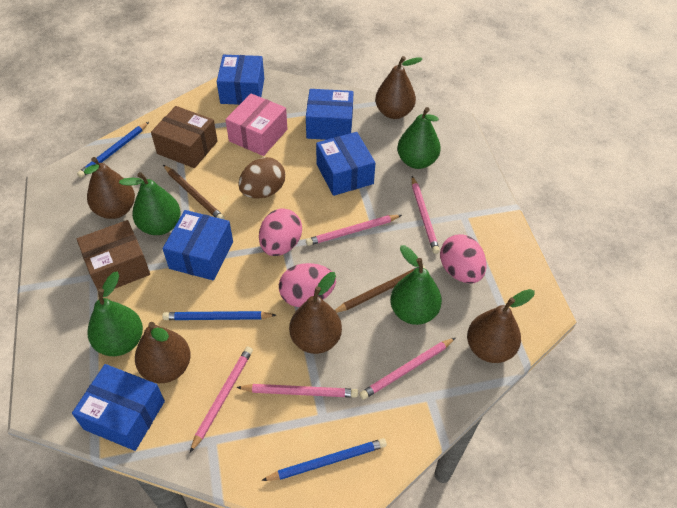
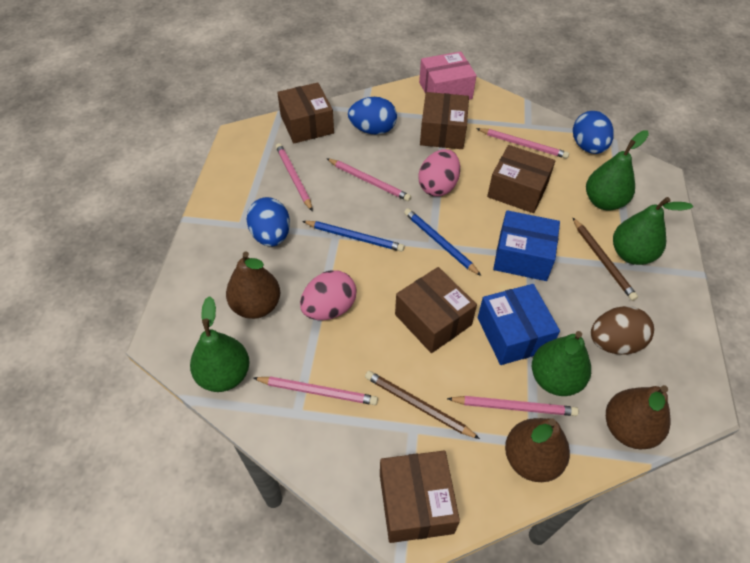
blue box: 5 -> 2
blue egg: 0 -> 3
blue pencil: 3 -> 2
brown box: 2 -> 5
brown pear: 5 -> 3
pink egg: 3 -> 2

